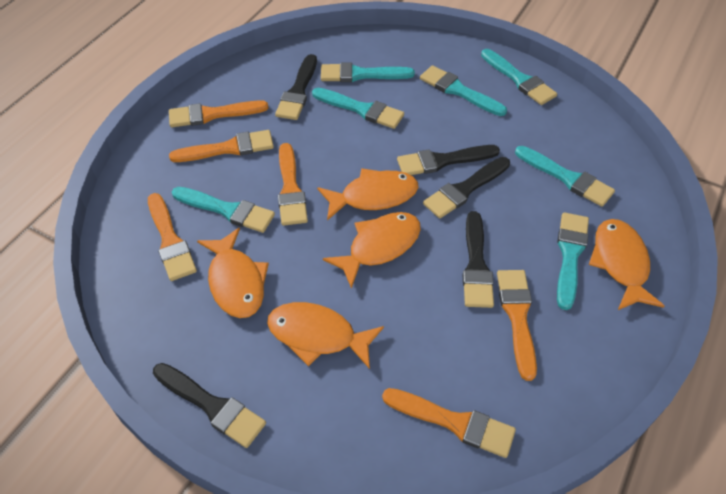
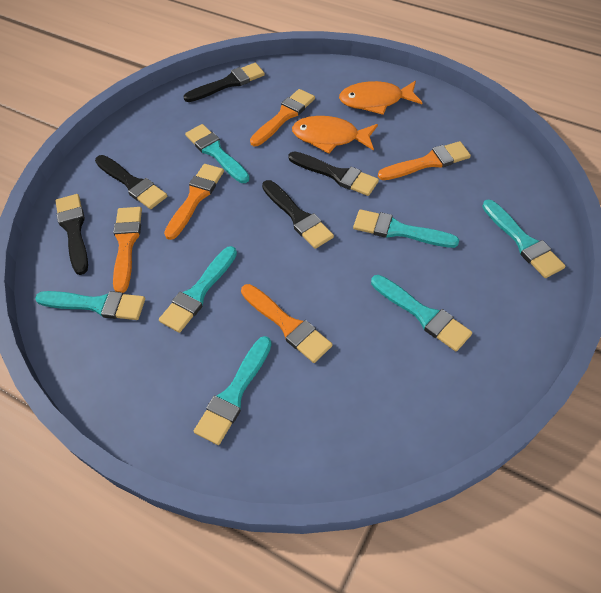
orange brush: 6 -> 5
orange fish: 5 -> 2

